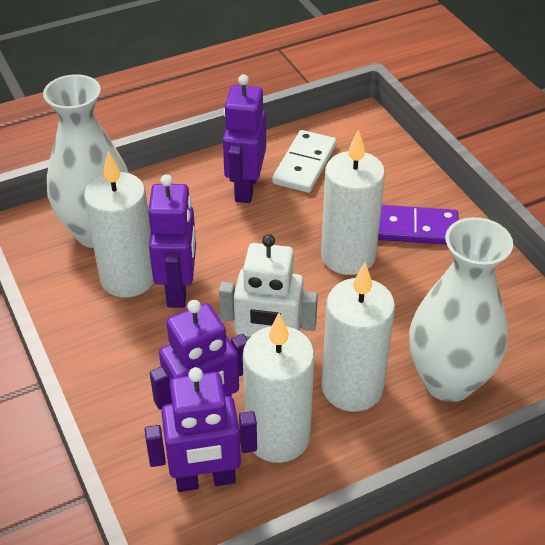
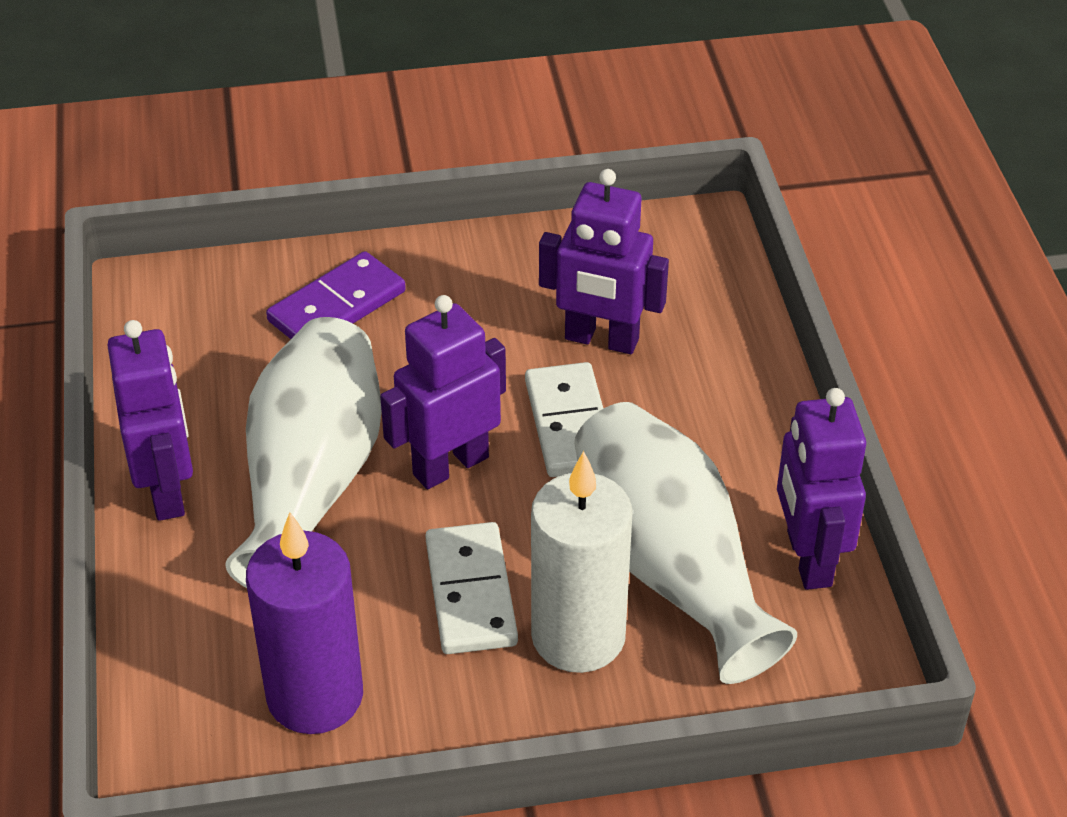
purple candle: 0 -> 1
white candle: 4 -> 1
white domino: 1 -> 2
white robot: 1 -> 0

